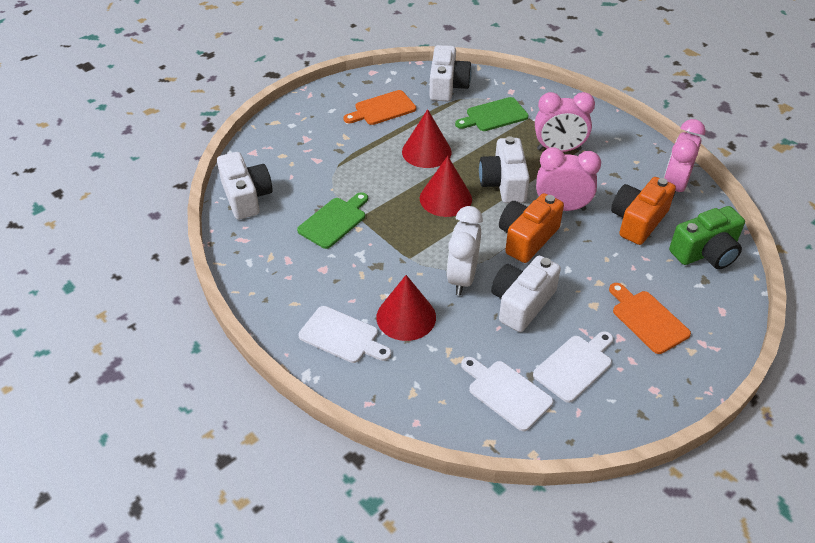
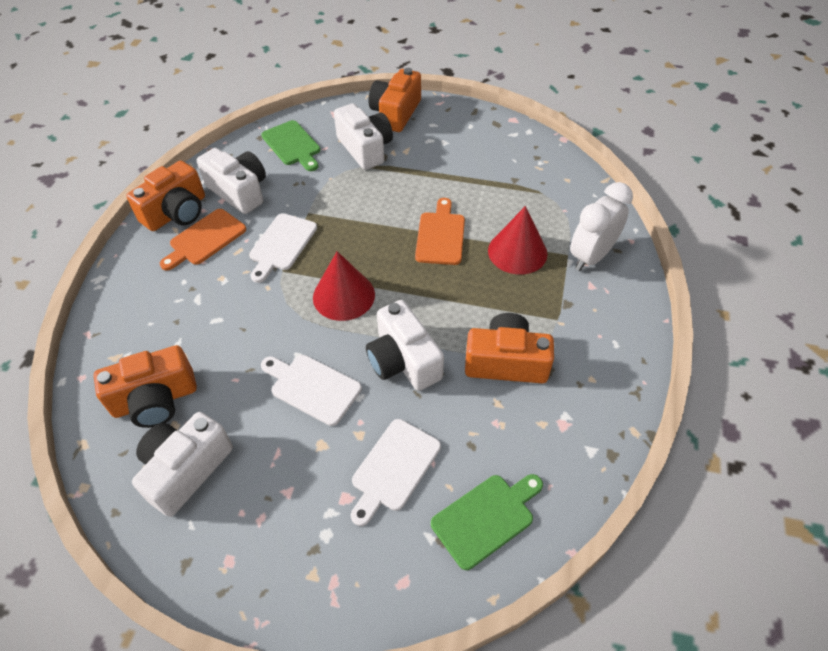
green camera: 1 -> 0
orange camera: 2 -> 4
pink clock: 3 -> 0
red cone: 3 -> 2

